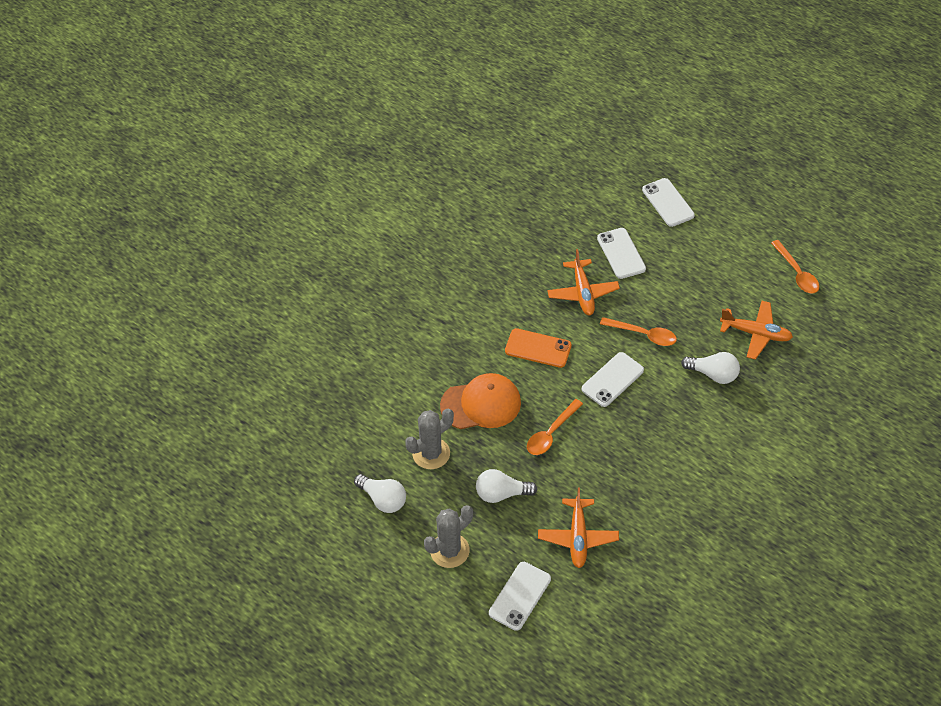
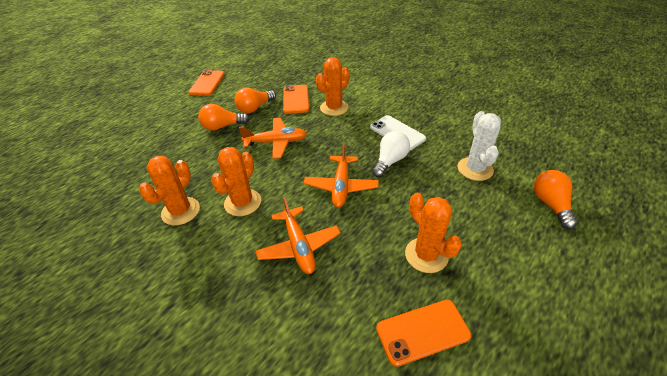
grey cactus: 2 -> 0
orange cactus: 0 -> 4
orange cap: 1 -> 0
orange light bulb: 0 -> 3
orange phone: 1 -> 3
orange spoon: 3 -> 0
white cactus: 0 -> 1
white light bulb: 3 -> 1
white phone: 4 -> 1

